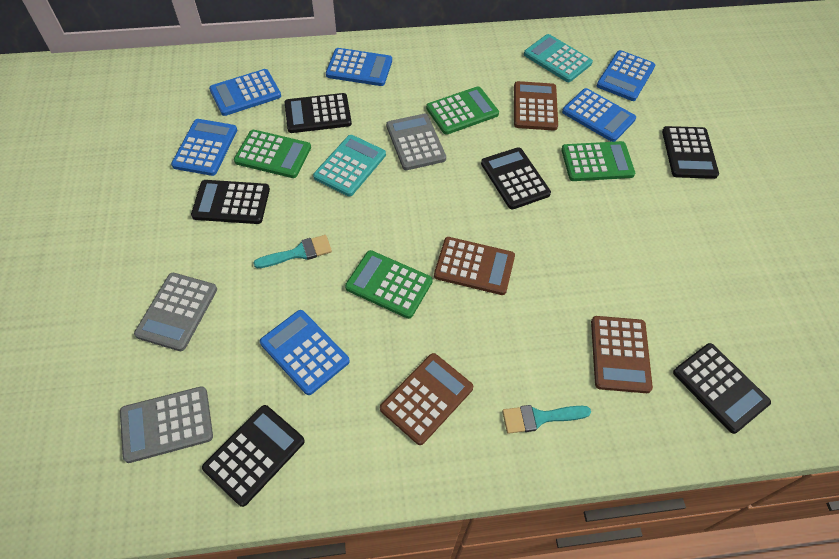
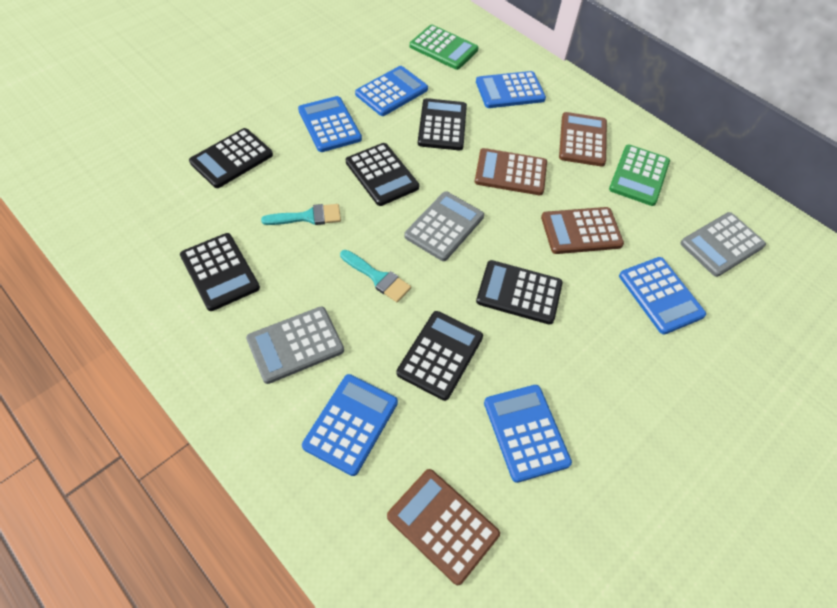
green calculator: 4 -> 2
turquoise calculator: 2 -> 0

